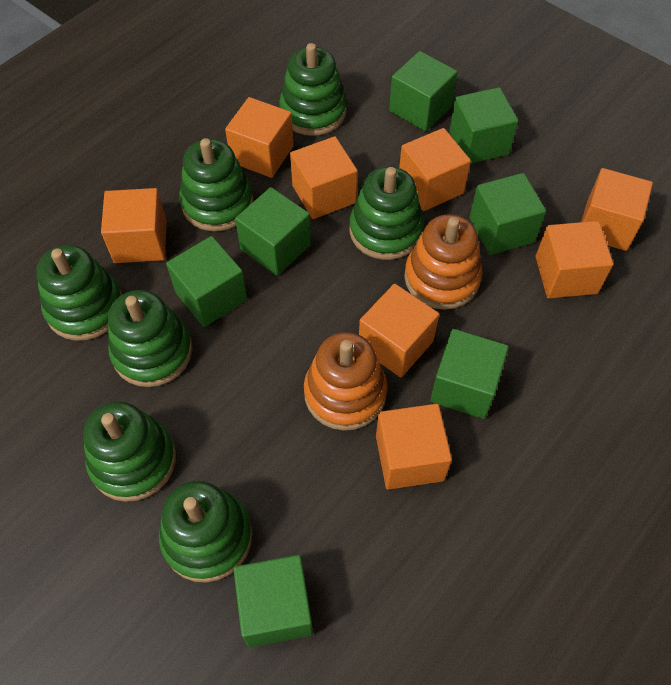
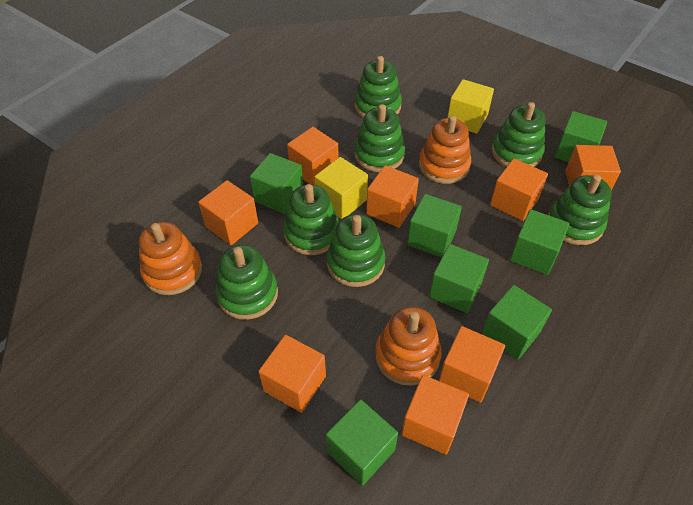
orange stacking toy: 2 -> 3
yellow cube: 0 -> 2

